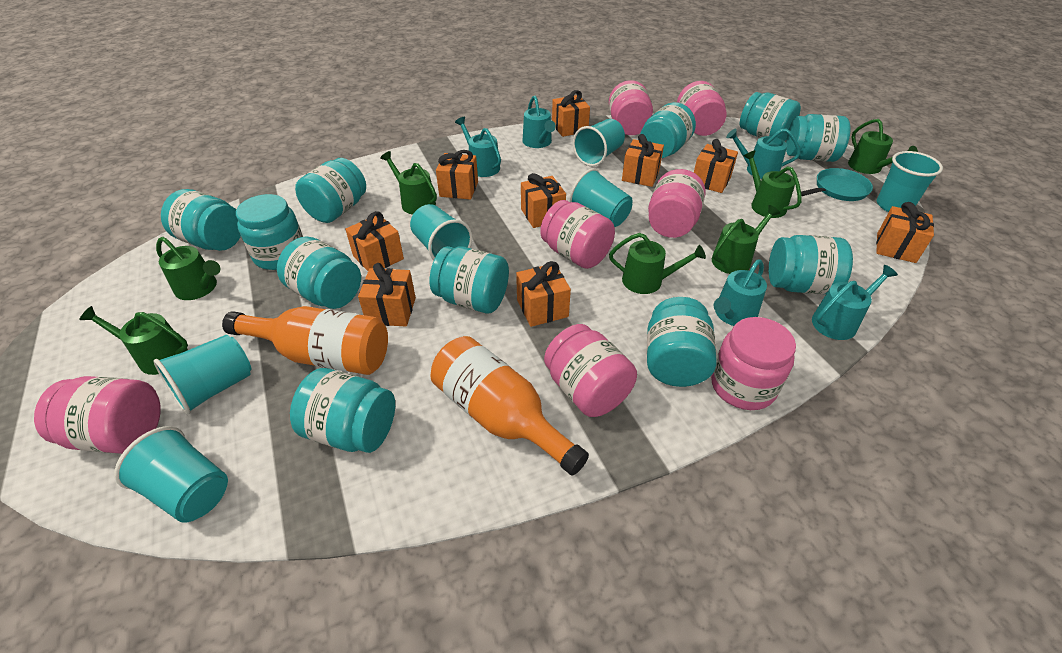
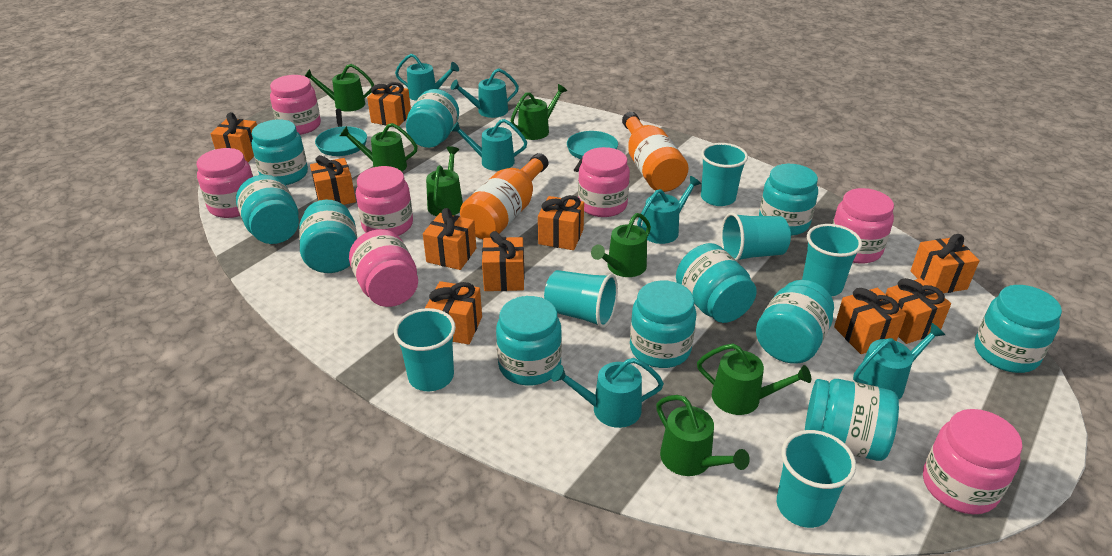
orange gift: 9 -> 10
turquoise pan: 1 -> 2
turquoise watering can: 5 -> 6

